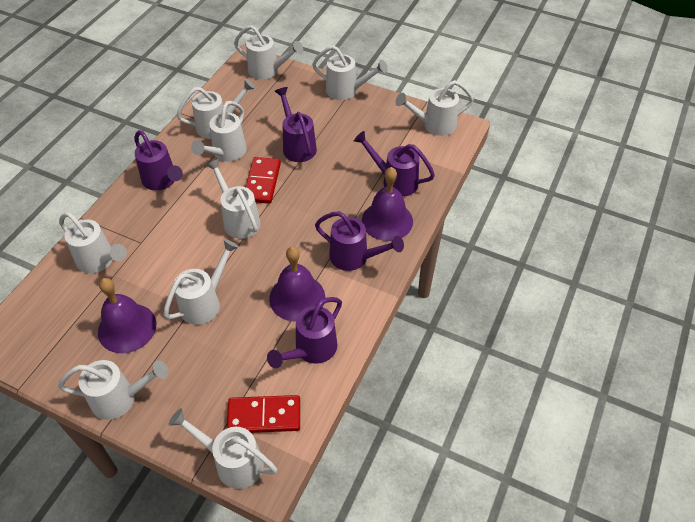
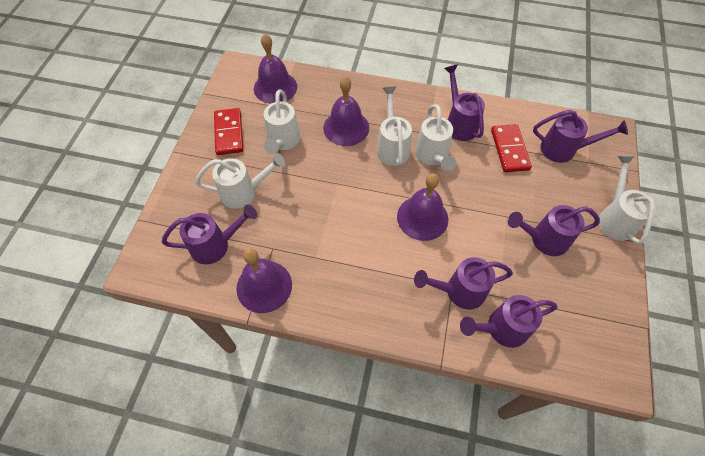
purple bell: 3 -> 4
purple watering can: 5 -> 6
white watering can: 10 -> 5

